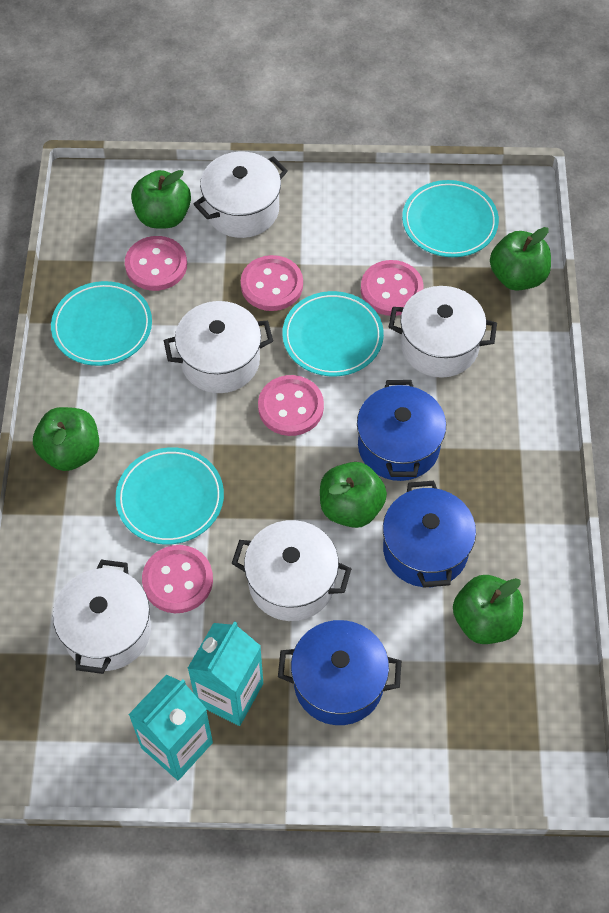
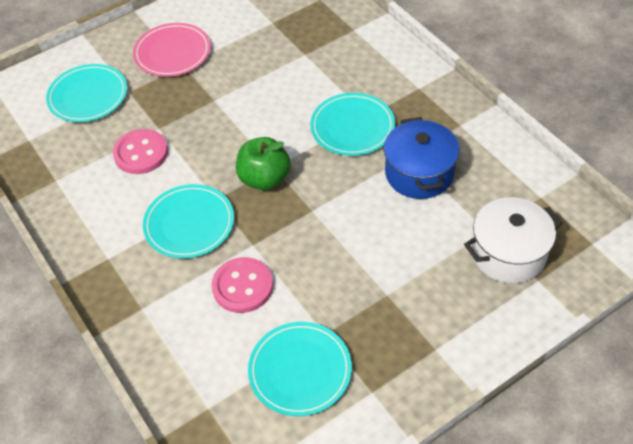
blue pot: 3 -> 1
green apple: 5 -> 1
pink button: 5 -> 2
pink plate: 0 -> 1
turquoise carton: 2 -> 0
white pot: 5 -> 1

